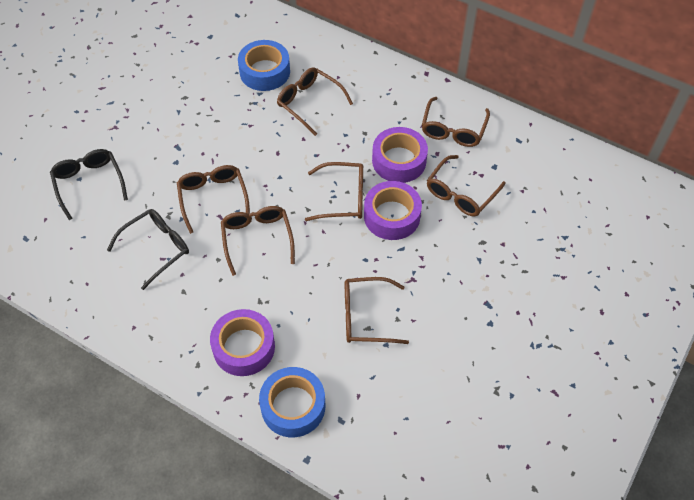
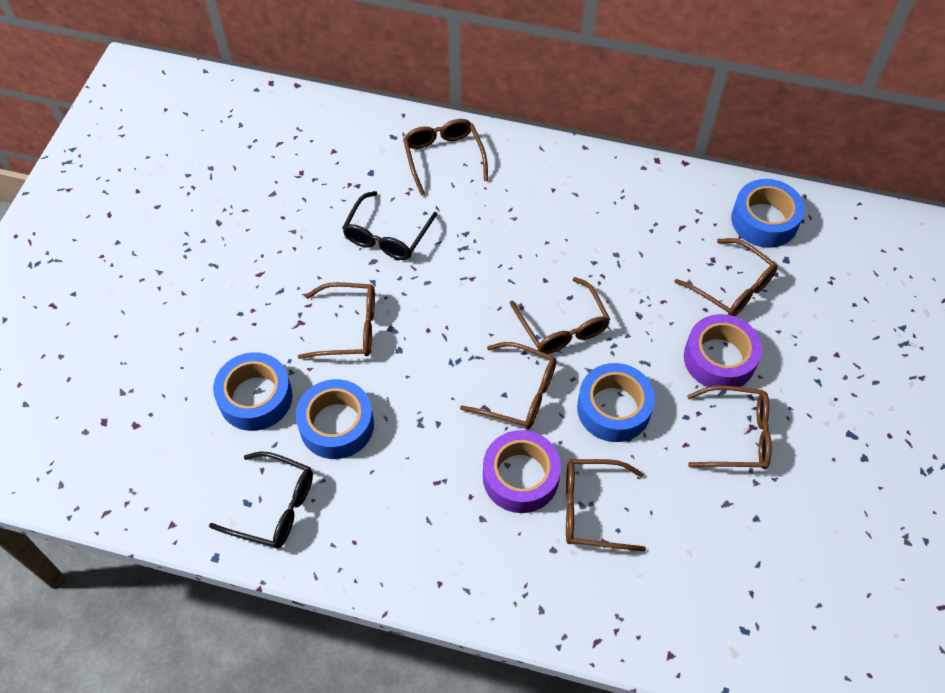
blue tape: 2 -> 4
purple tape: 3 -> 2

